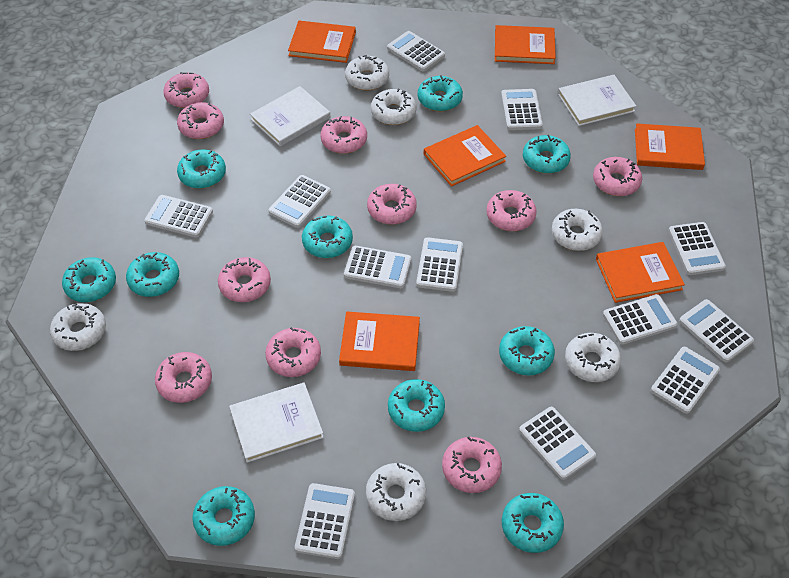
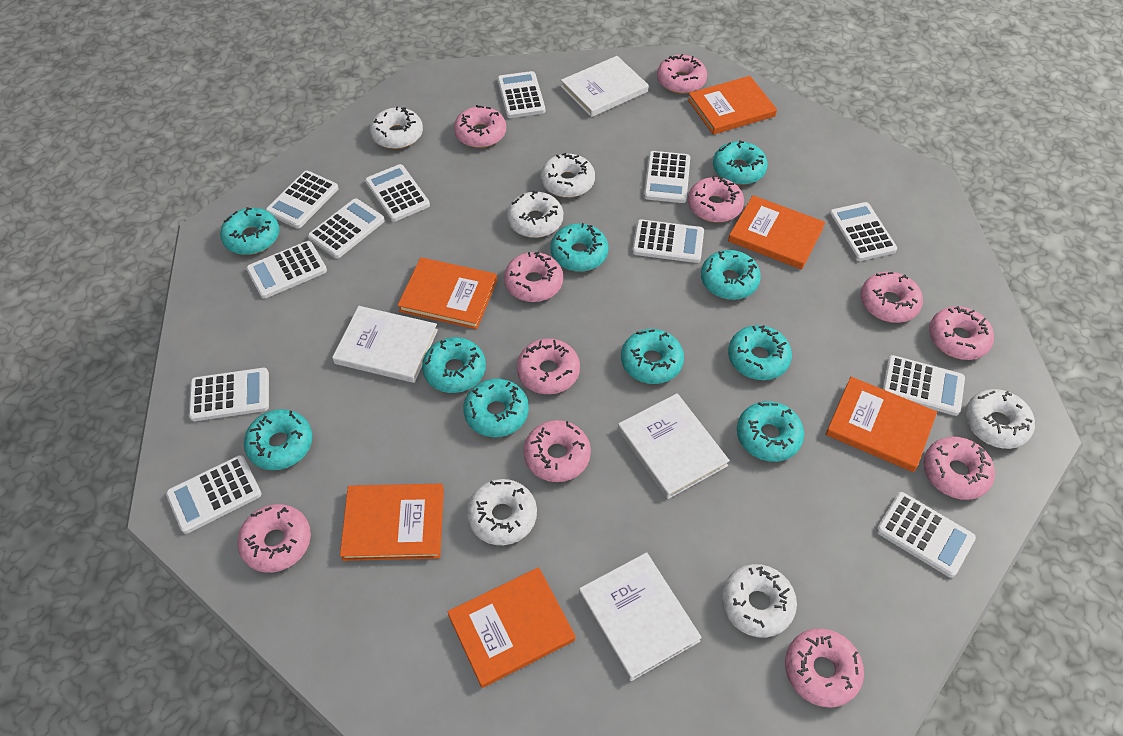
pink donut: 10 -> 11
white book: 3 -> 4

